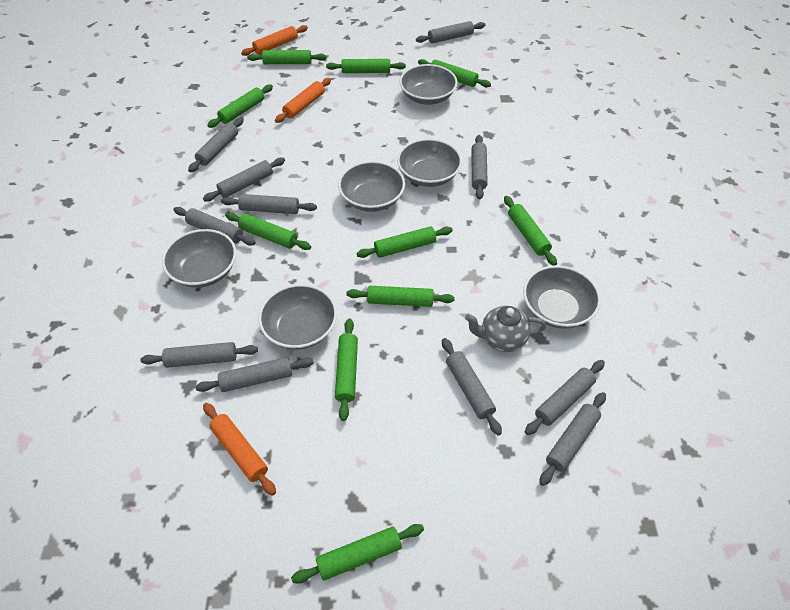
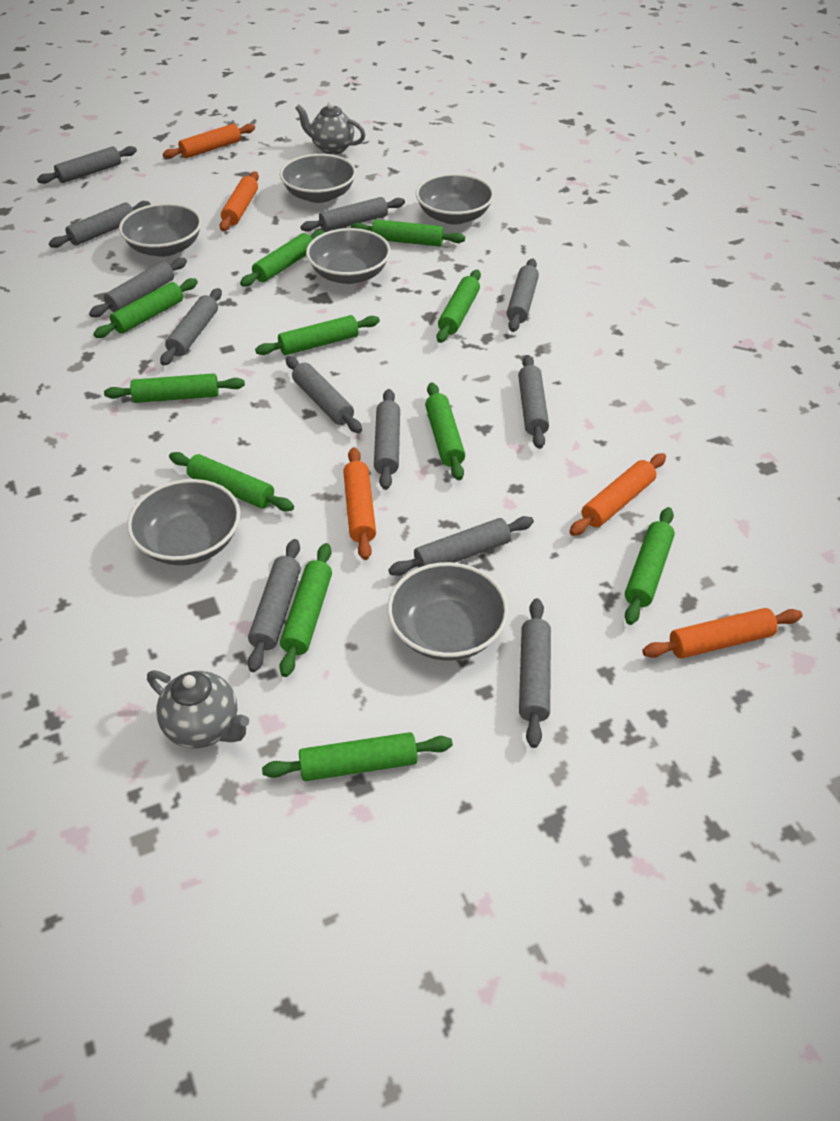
green rolling pin: 10 -> 11
grey rolling pin: 11 -> 12
grey teapot: 1 -> 2
orange rolling pin: 3 -> 5

